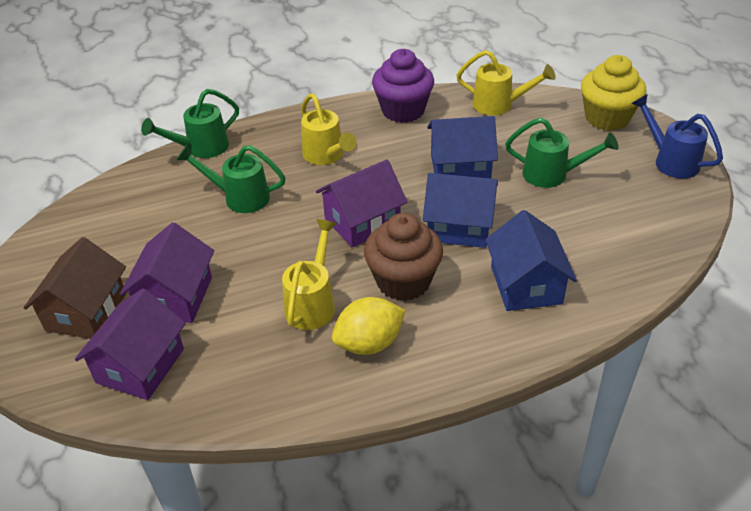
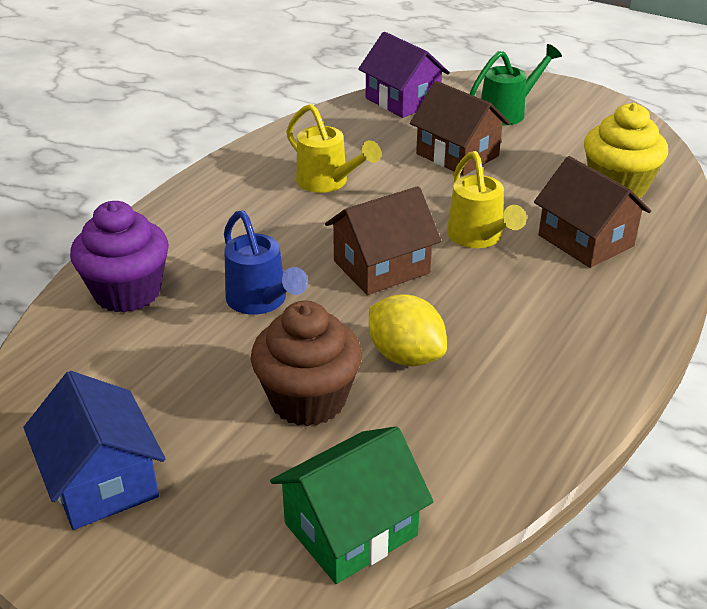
blue house: 3 -> 1
brown house: 1 -> 3
green house: 0 -> 1
green watering can: 3 -> 1
purple house: 3 -> 1
yellow watering can: 3 -> 2

